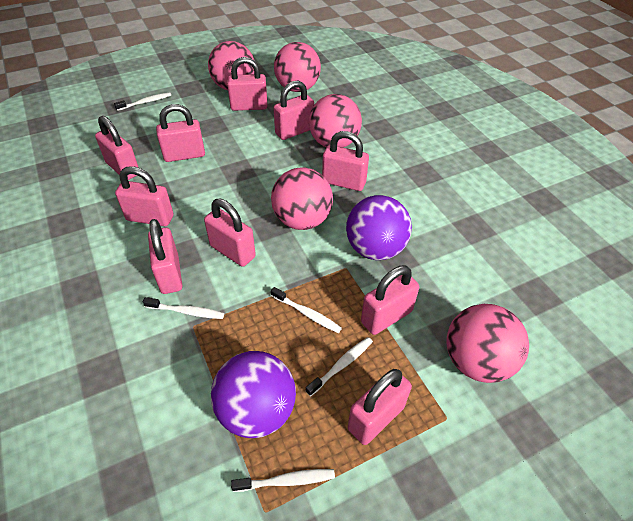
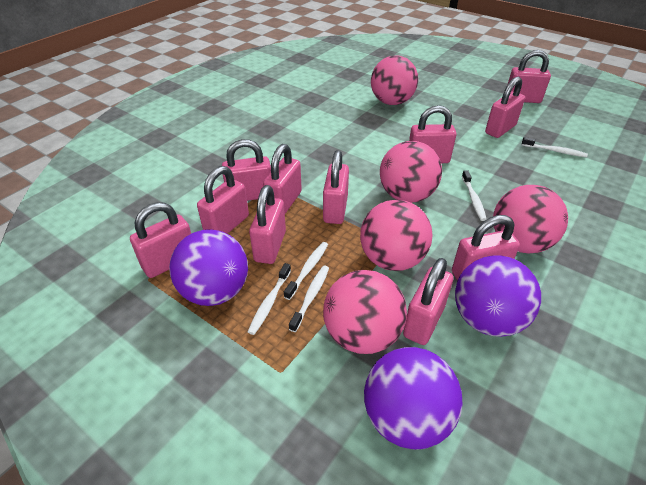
pink padlock: 10 -> 11
purple ball: 2 -> 3

